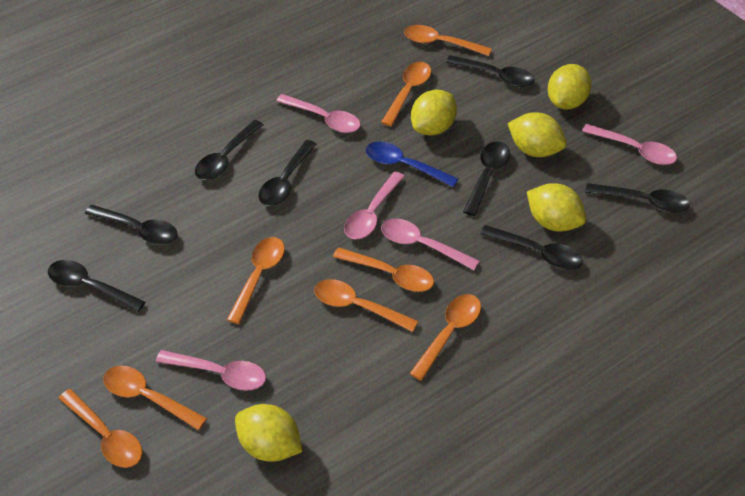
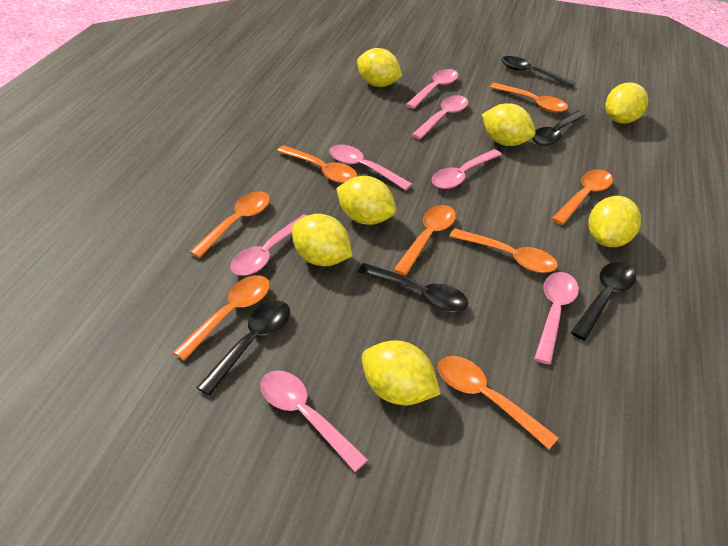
black spoon: 8 -> 5
blue spoon: 1 -> 0
pink spoon: 5 -> 7
yellow lemon: 5 -> 7

